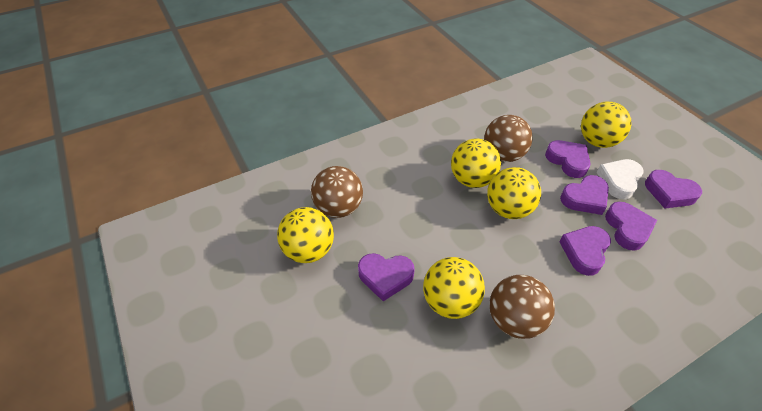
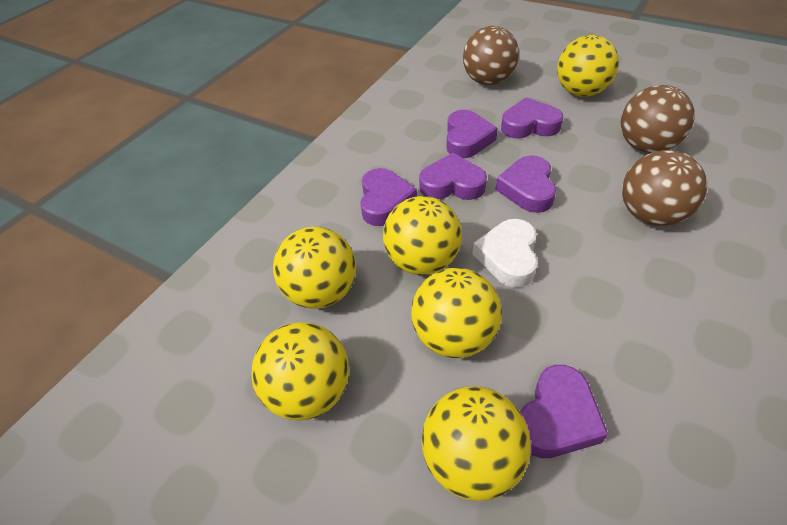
yellow ball: 5 -> 6

